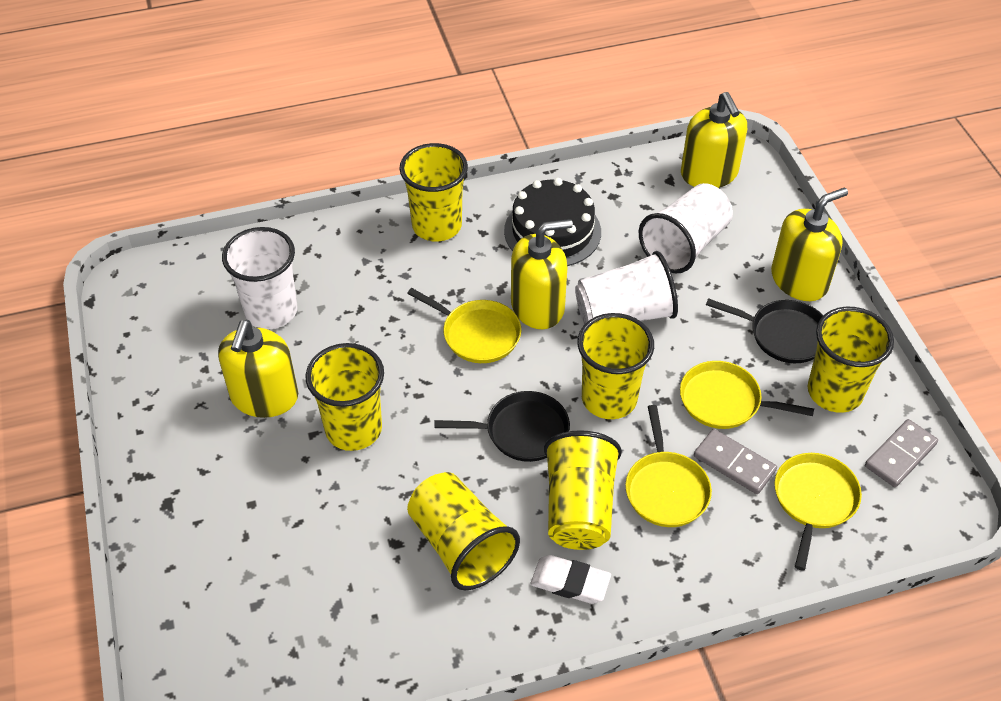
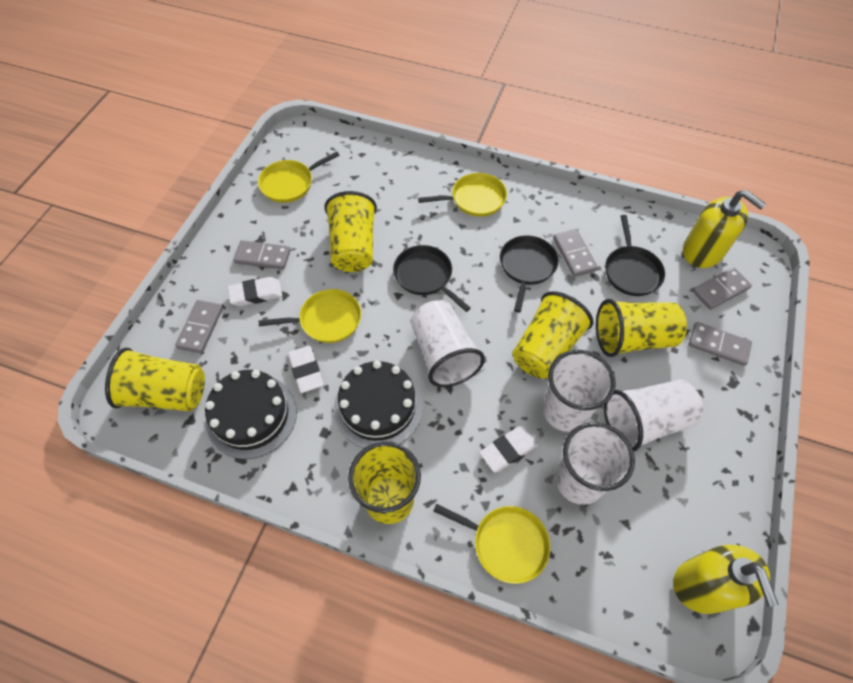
black cake: 1 -> 2
black pan: 2 -> 3
grey domino: 2 -> 5
white cup: 3 -> 4
white eraser: 1 -> 3
yellow cup: 6 -> 5
yellow soap dispenser: 4 -> 2

